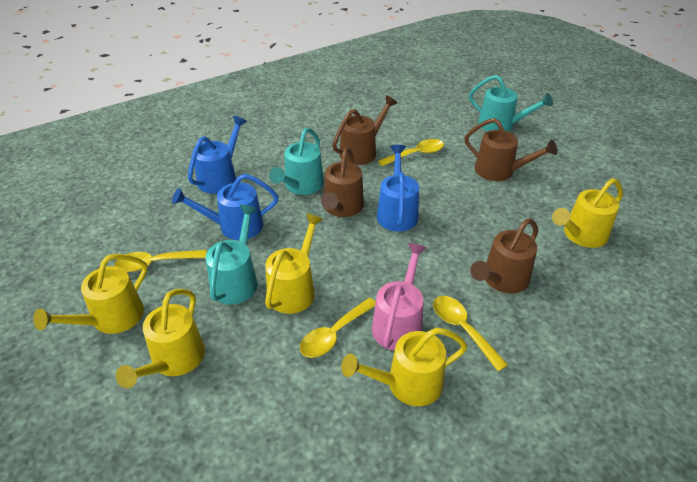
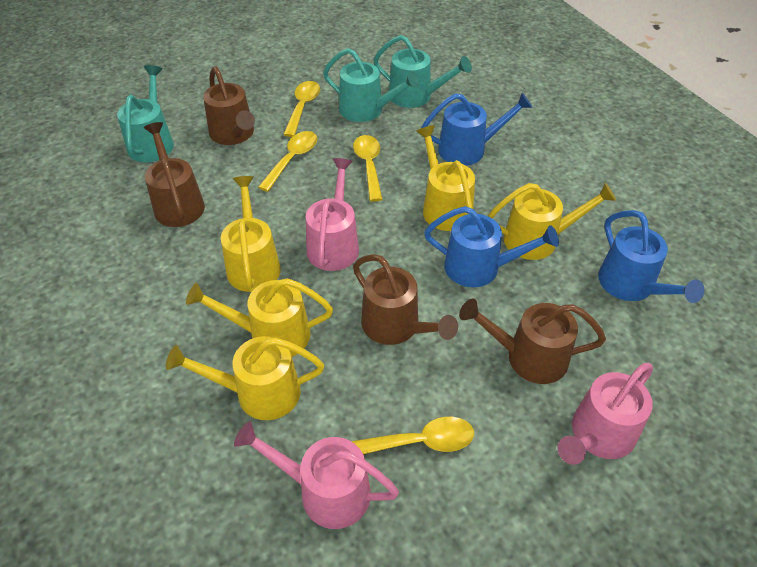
pink watering can: 1 -> 3

